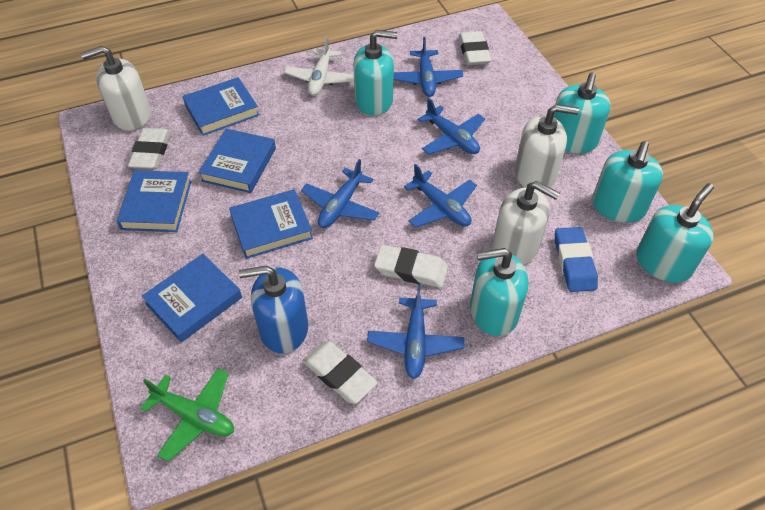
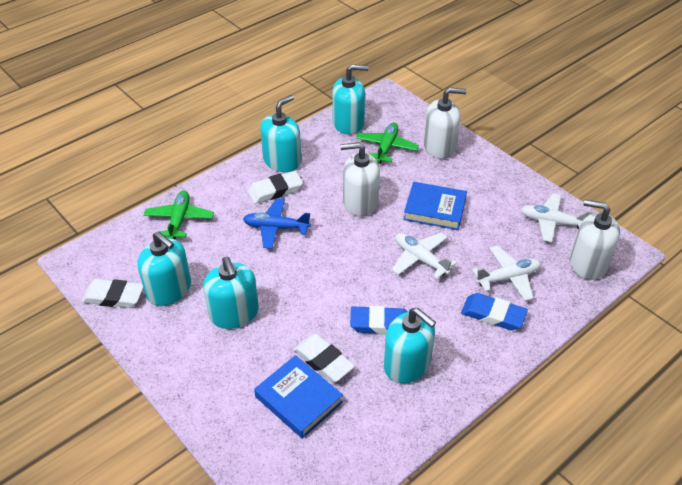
blue book: 5 -> 2
blue eraser: 1 -> 2
blue plane: 5 -> 1
blue soap dispenser: 1 -> 0
green plane: 1 -> 2
white eraser: 4 -> 3
white plane: 1 -> 3

